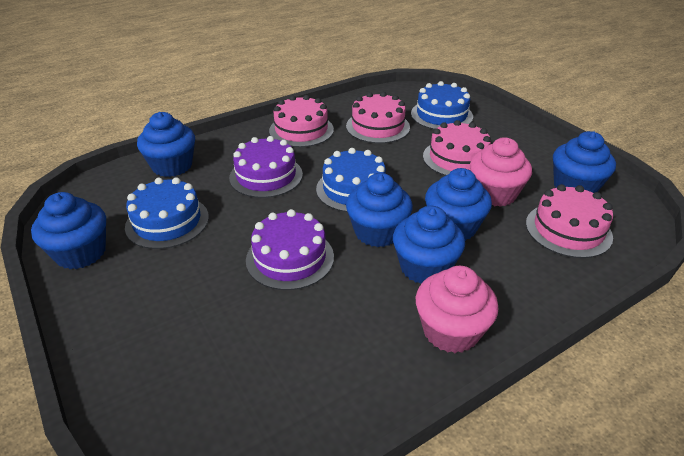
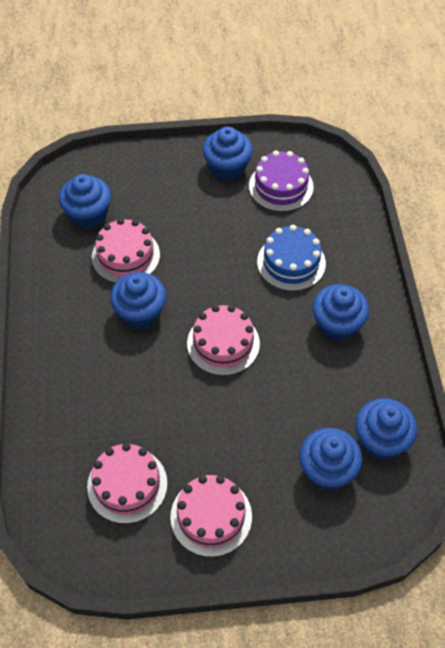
blue cake: 3 -> 1
pink cupcake: 2 -> 0
purple cake: 2 -> 1

